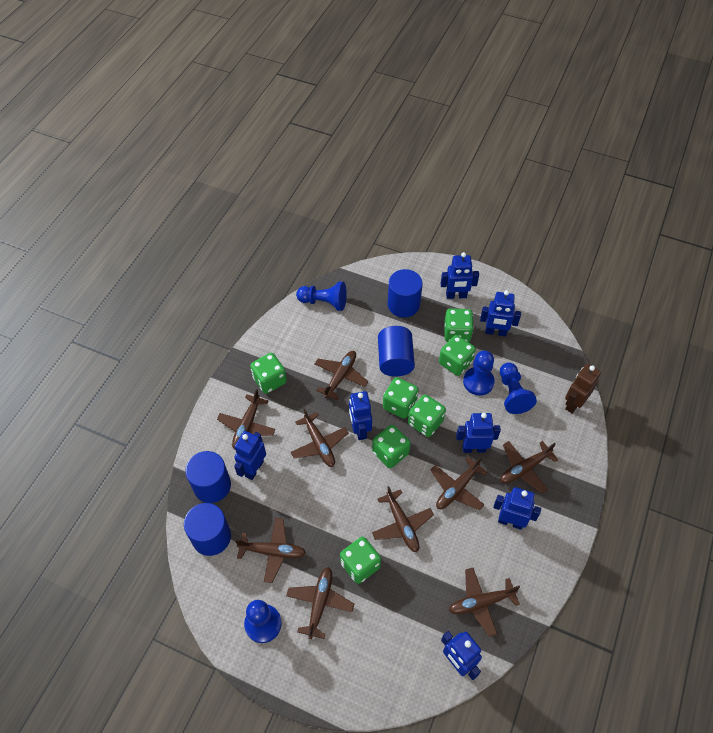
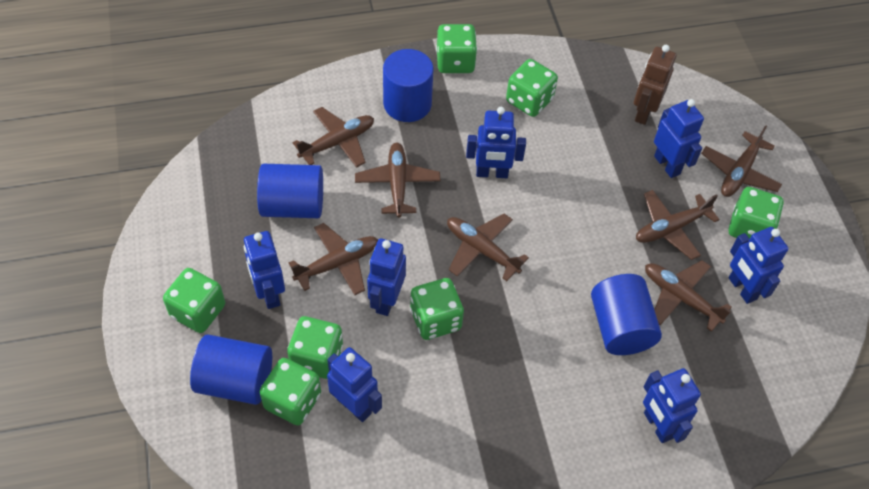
blue pawn: 4 -> 0
brown plane: 9 -> 7

